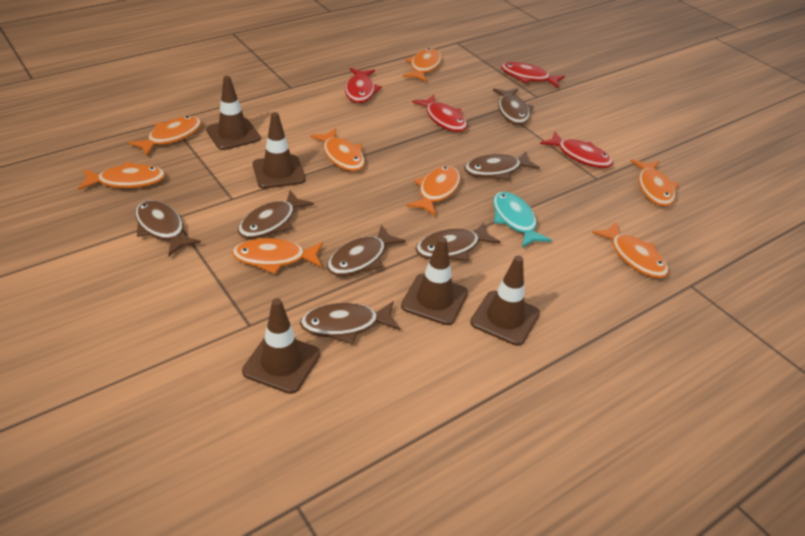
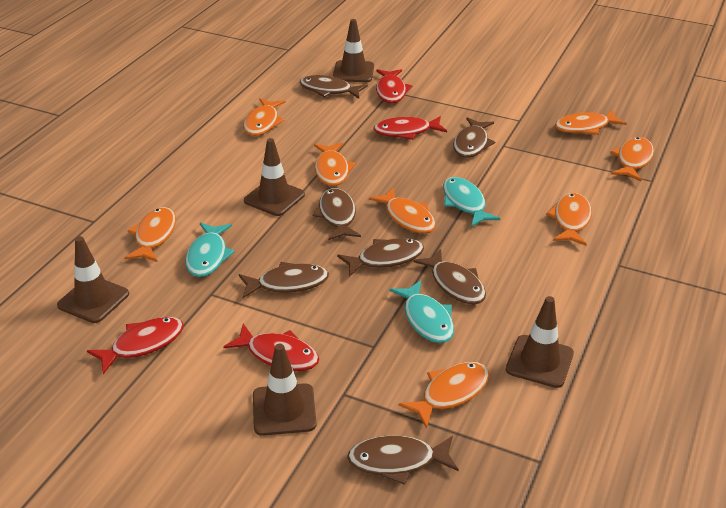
turquoise fish: 1 -> 3

